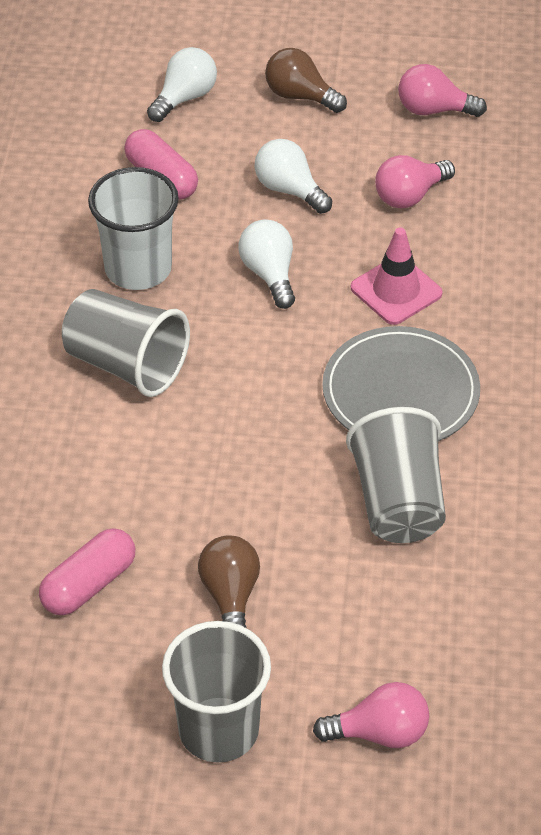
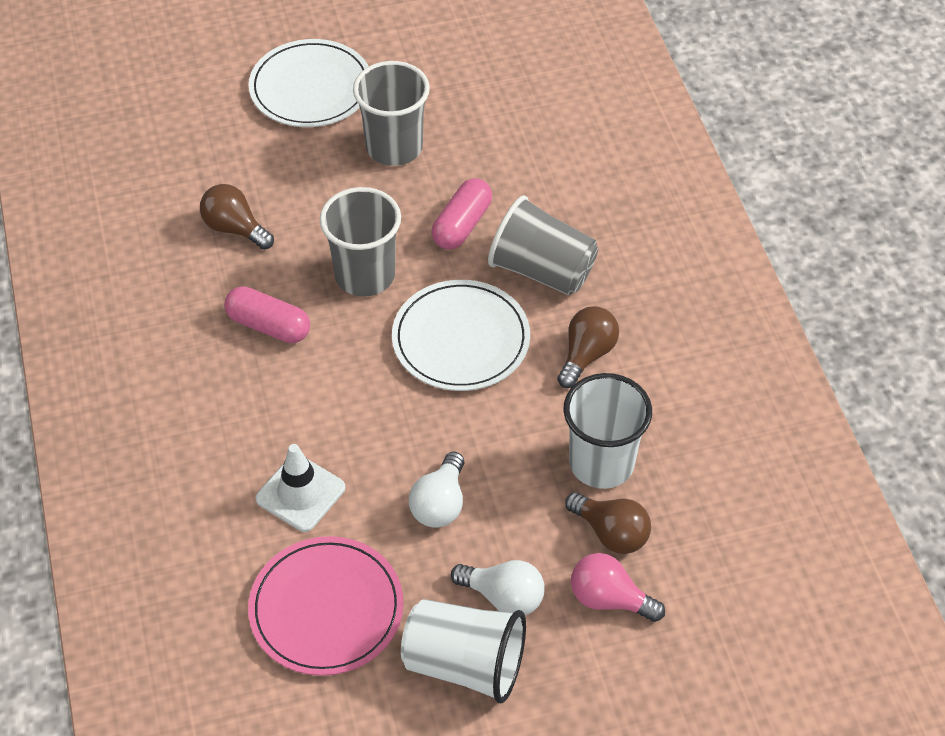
brown light bulb: 2 -> 3
grey plate: 1 -> 0
pink light bulb: 3 -> 1
pink plate: 0 -> 1
pink traffic cone: 1 -> 0
white cup: 1 -> 2
white light bulb: 3 -> 2
white plate: 0 -> 2
white traffic cone: 0 -> 1

